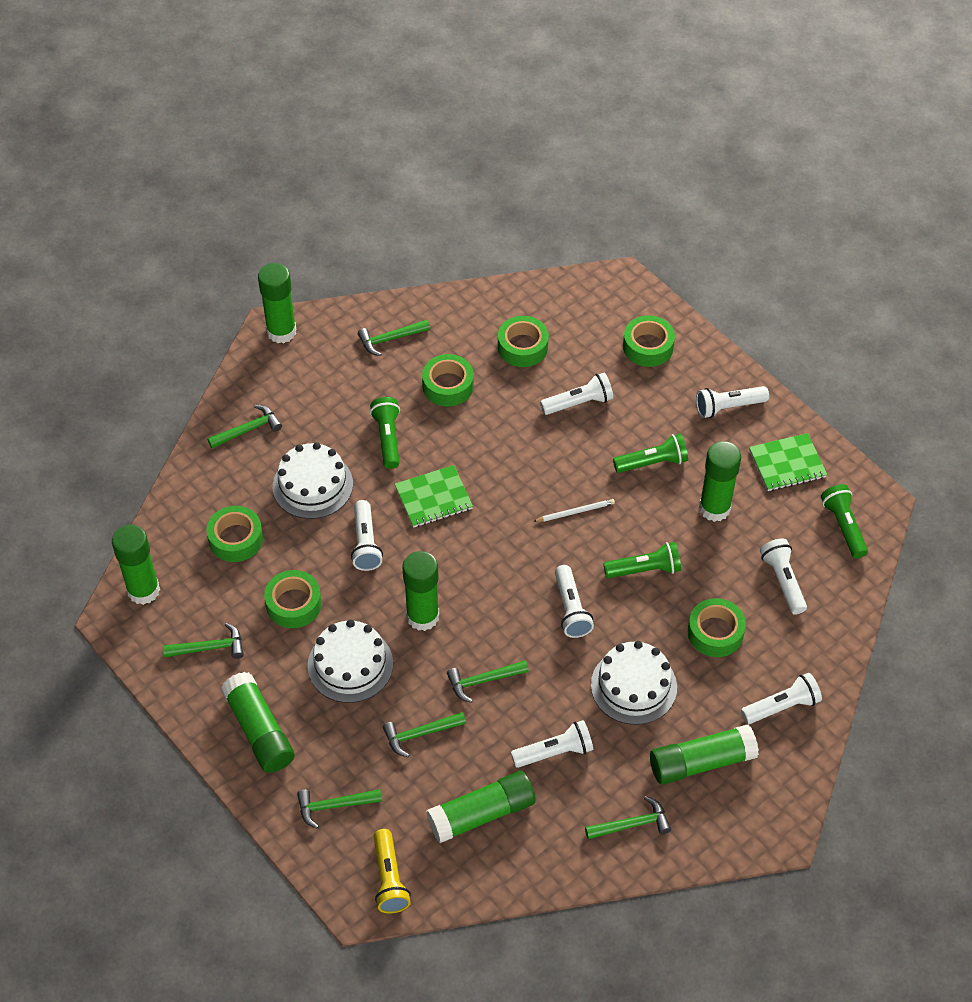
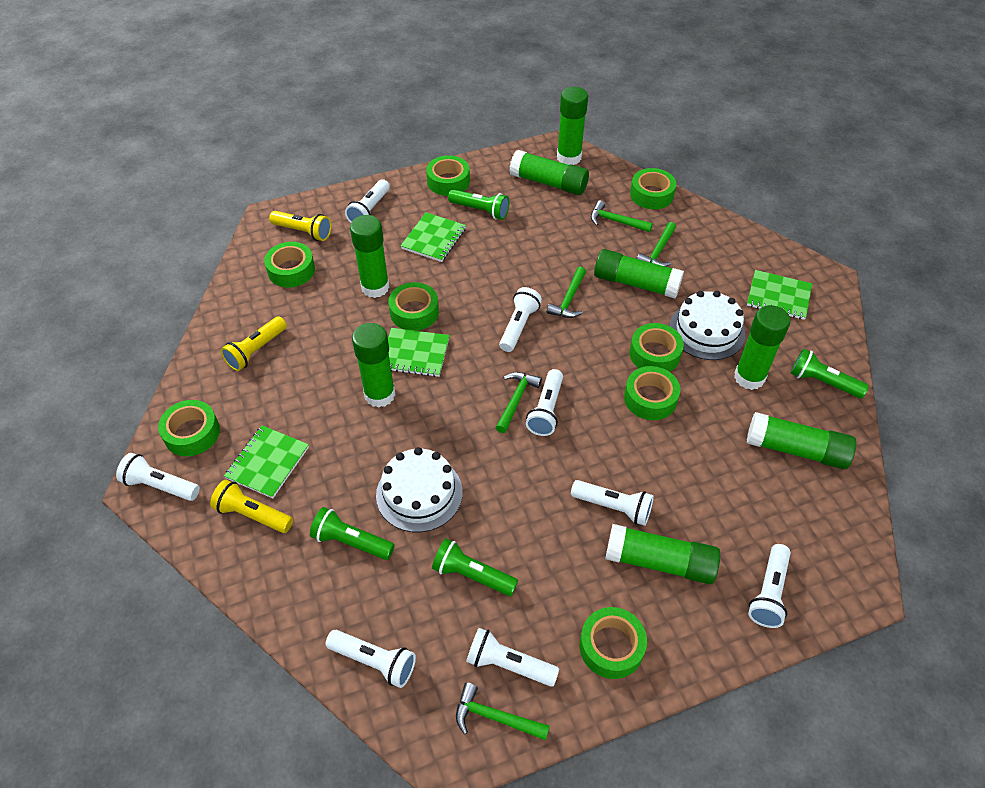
green glue stick: 7 -> 8
green hammer: 7 -> 5
green notebook: 2 -> 4
green tape: 6 -> 8
white cake: 3 -> 2
white flashlight: 7 -> 8
white pencil: 1 -> 0
yellow flashlight: 1 -> 3

